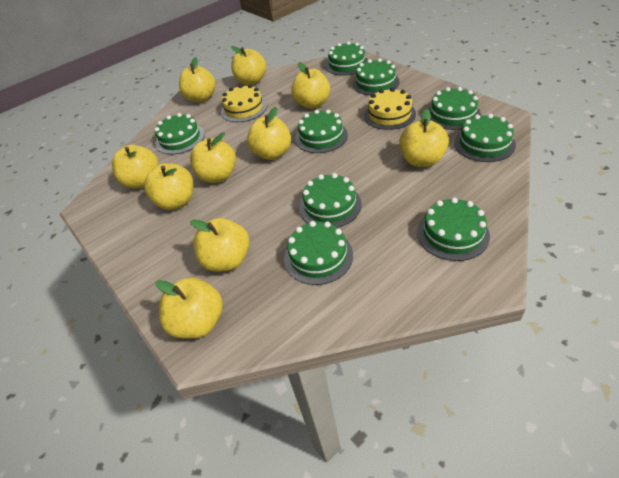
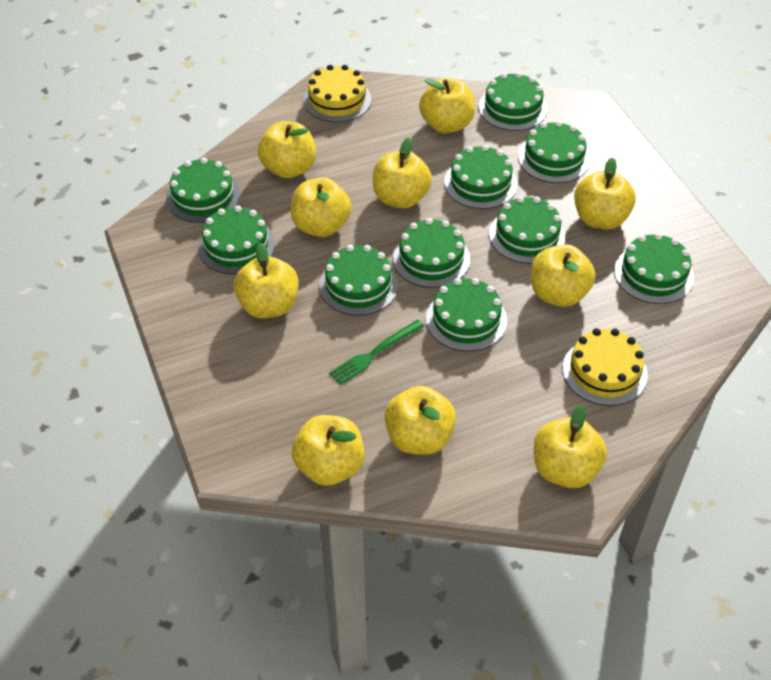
green cake: 9 -> 10
green fork: 0 -> 1

